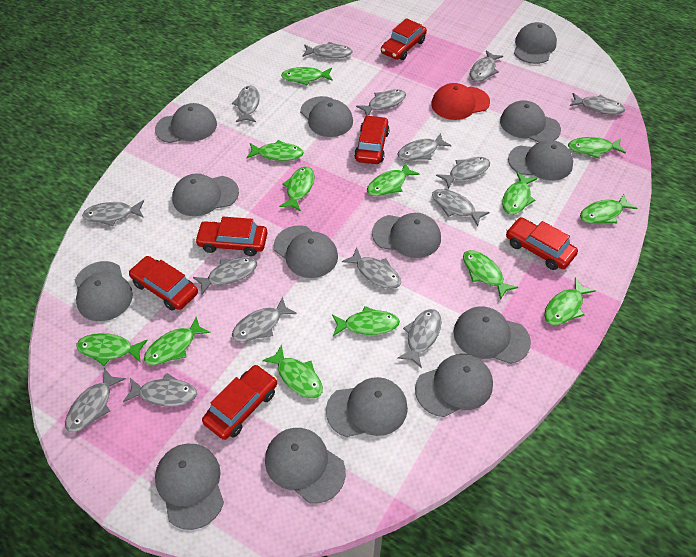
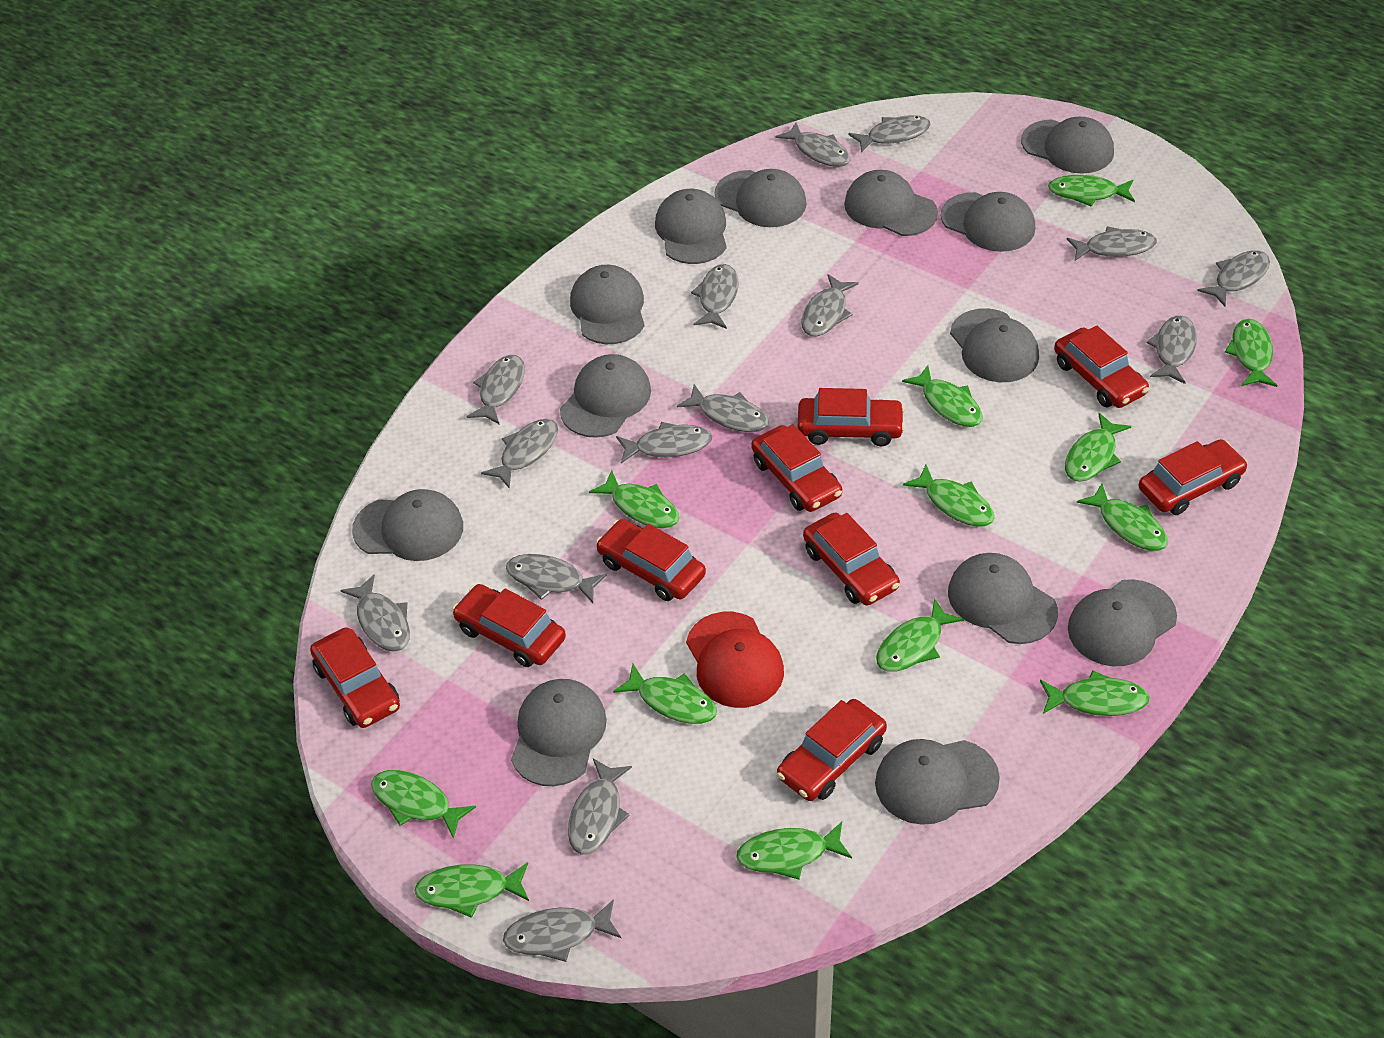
grey cap: 14 -> 13
red car: 6 -> 9

